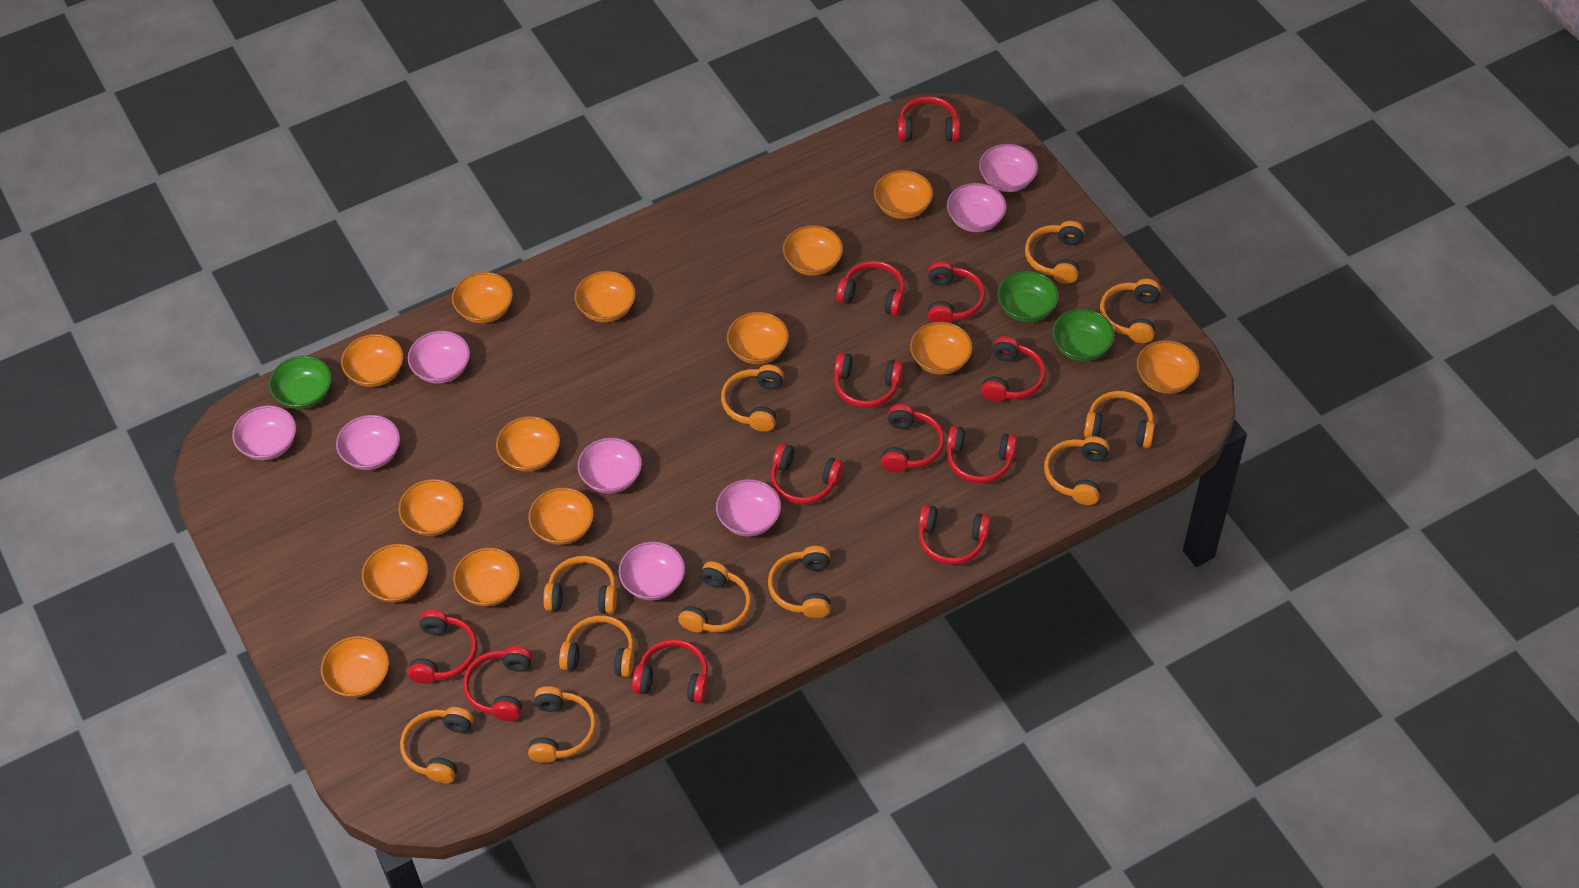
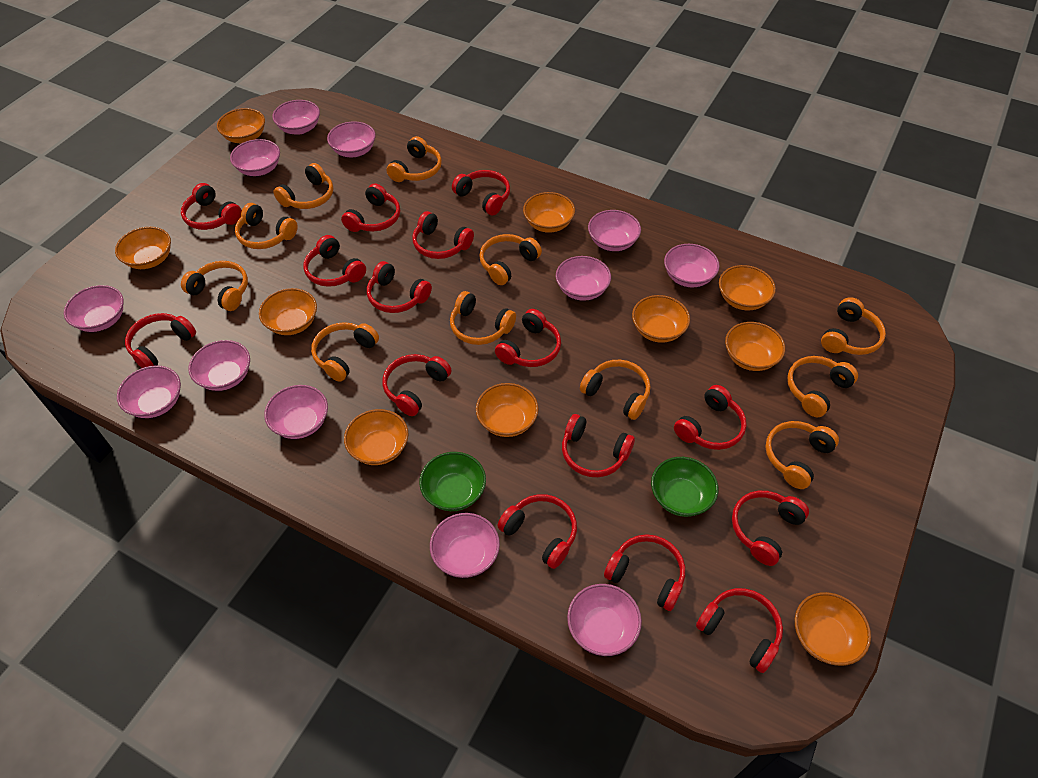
green bowl: 3 -> 2
orange bowl: 14 -> 10
pink bowl: 8 -> 12
red headphones: 12 -> 15

